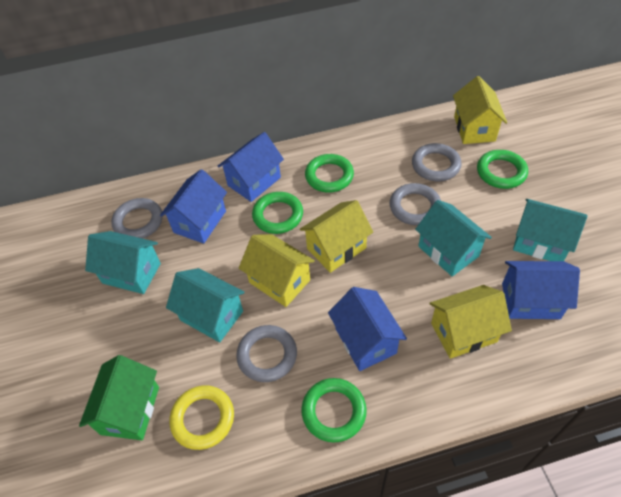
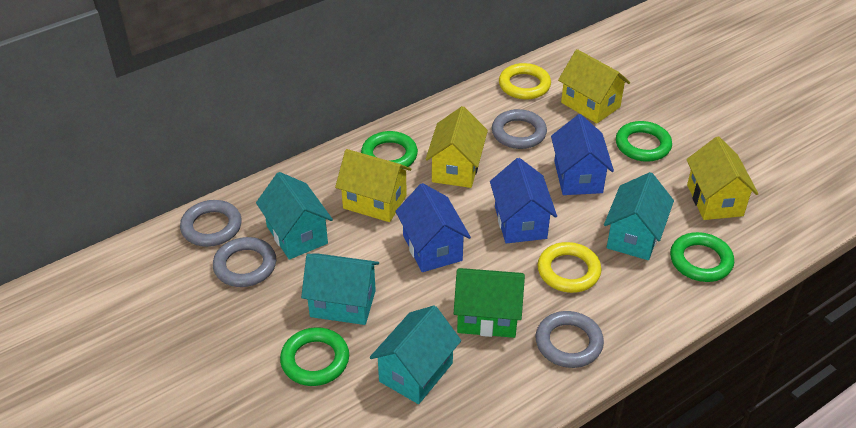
blue house: 4 -> 3
yellow ring: 1 -> 2

